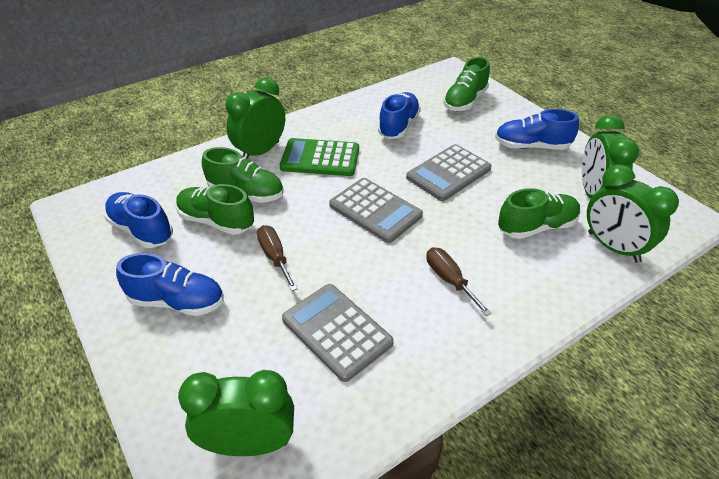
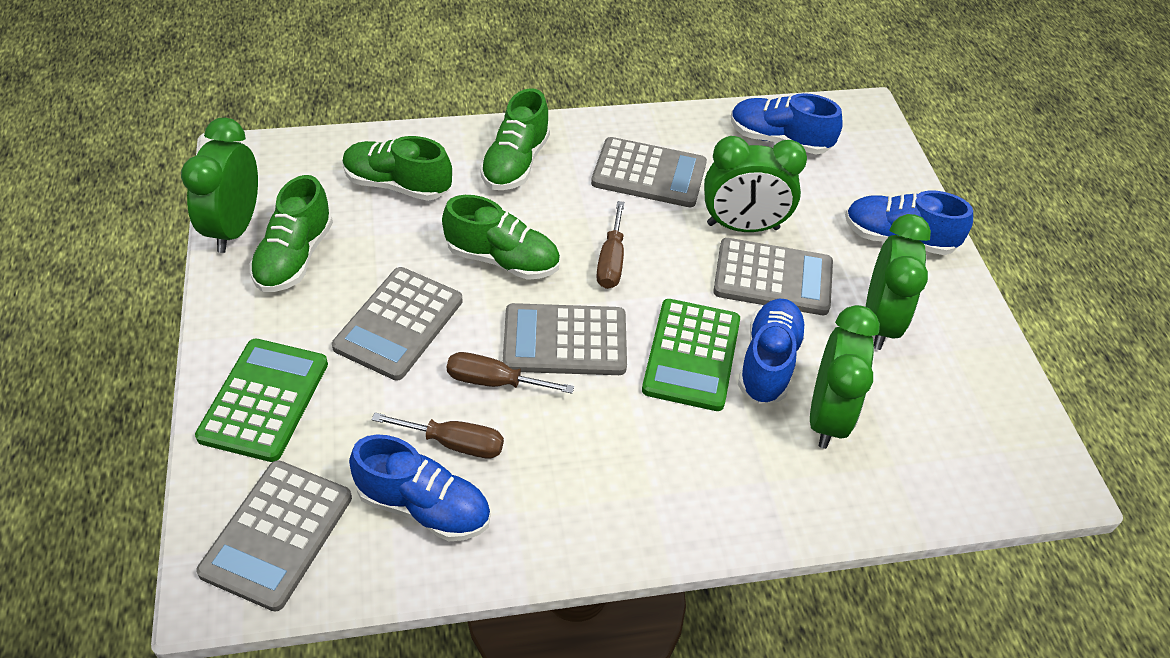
brown screwdriver: 2 -> 3
green calculator: 1 -> 2
grey calculator: 3 -> 5

